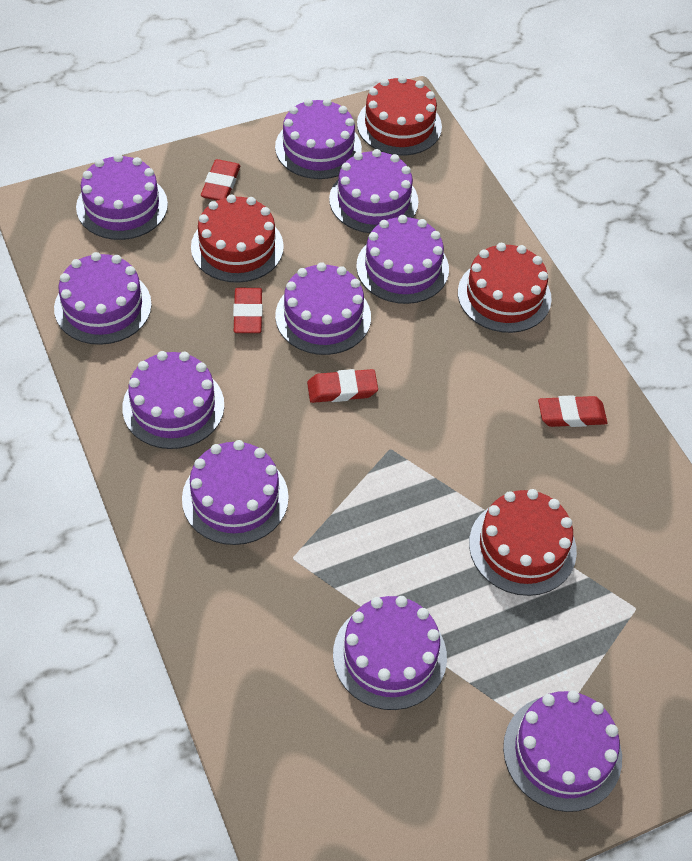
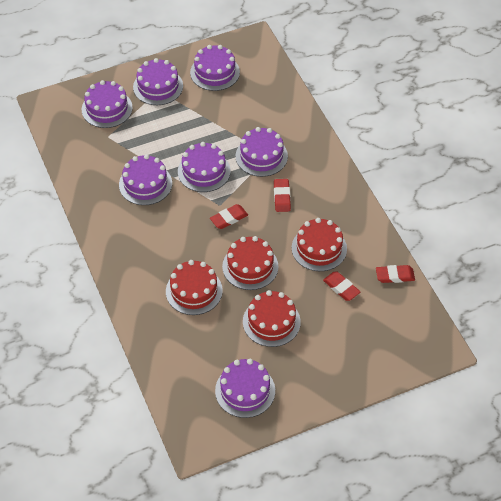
purple cake: 10 -> 7

